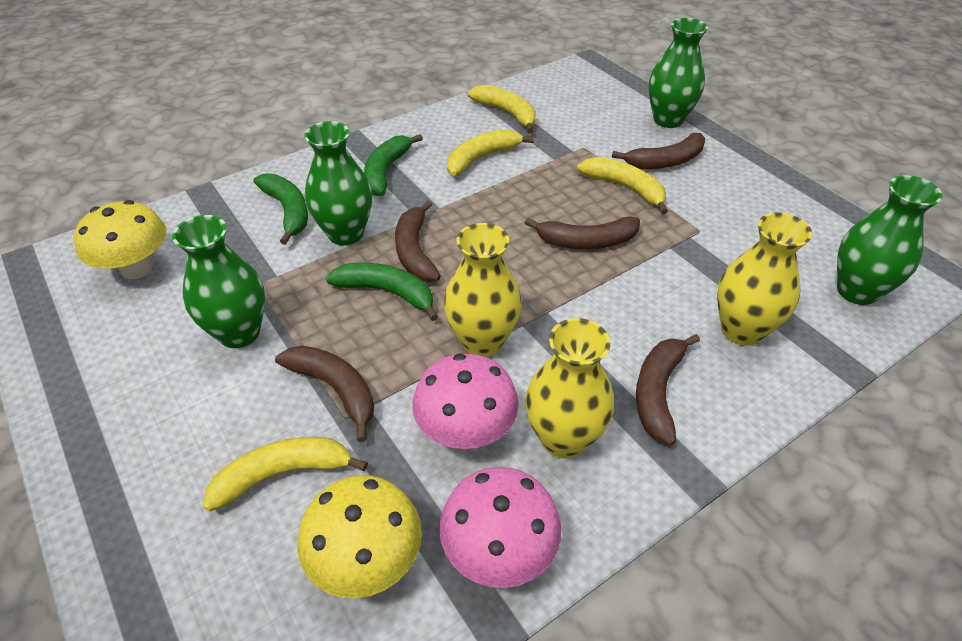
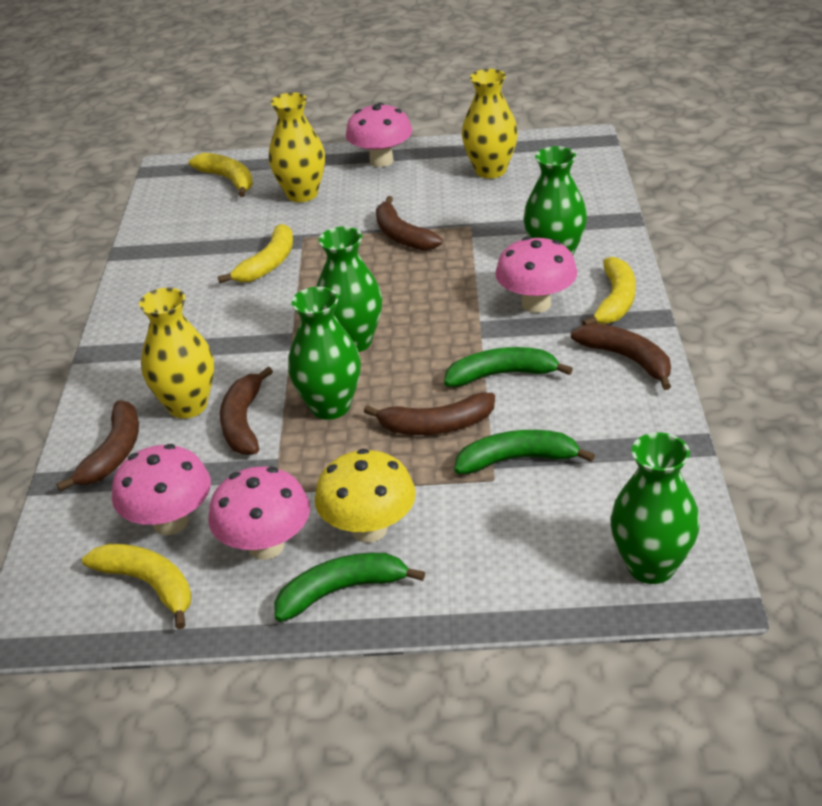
pink mushroom: 2 -> 4
yellow mushroom: 2 -> 1

